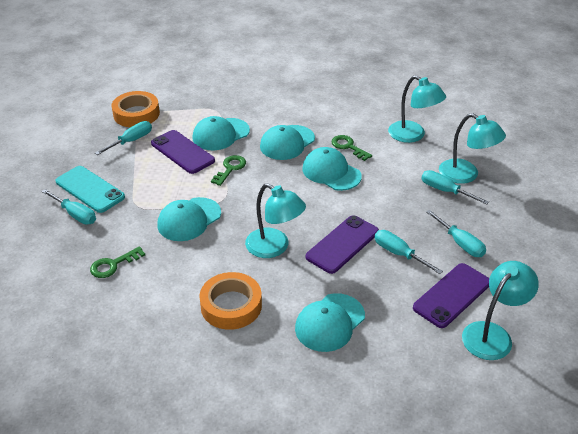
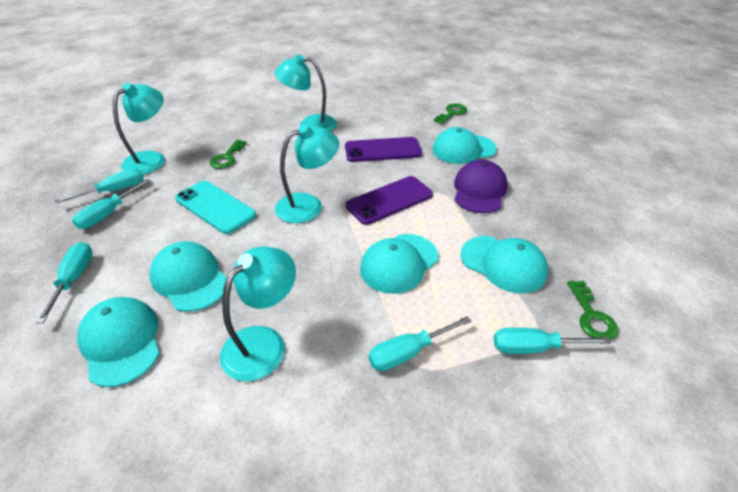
orange tape: 2 -> 0
purple cap: 0 -> 1
purple phone: 3 -> 2

